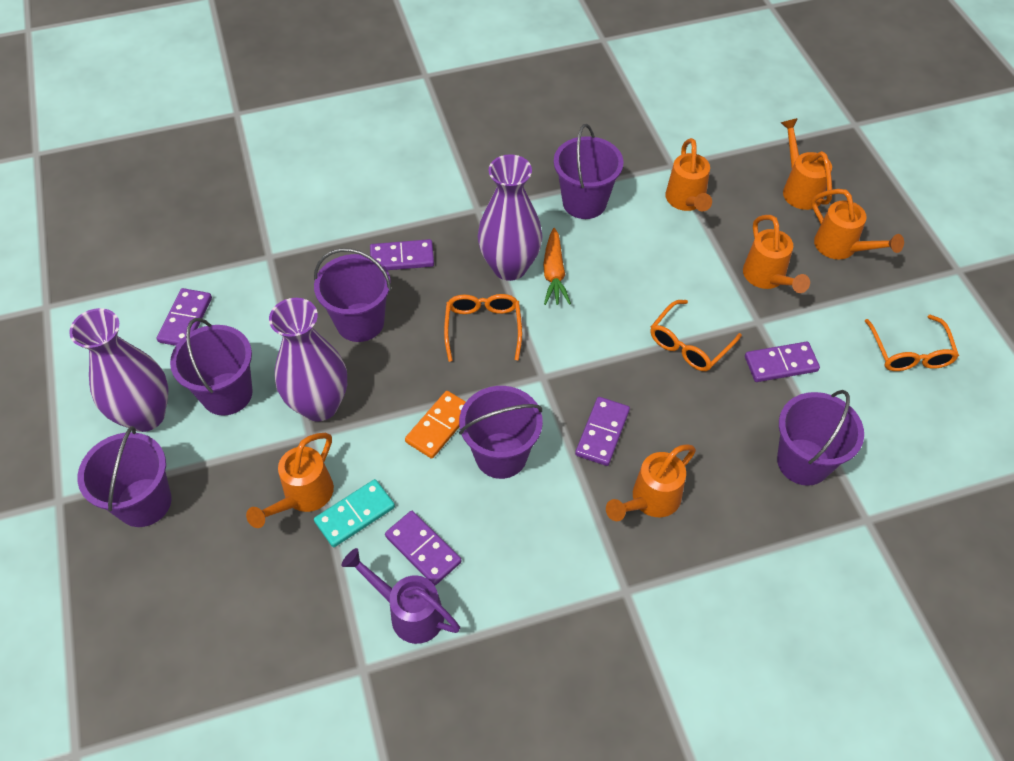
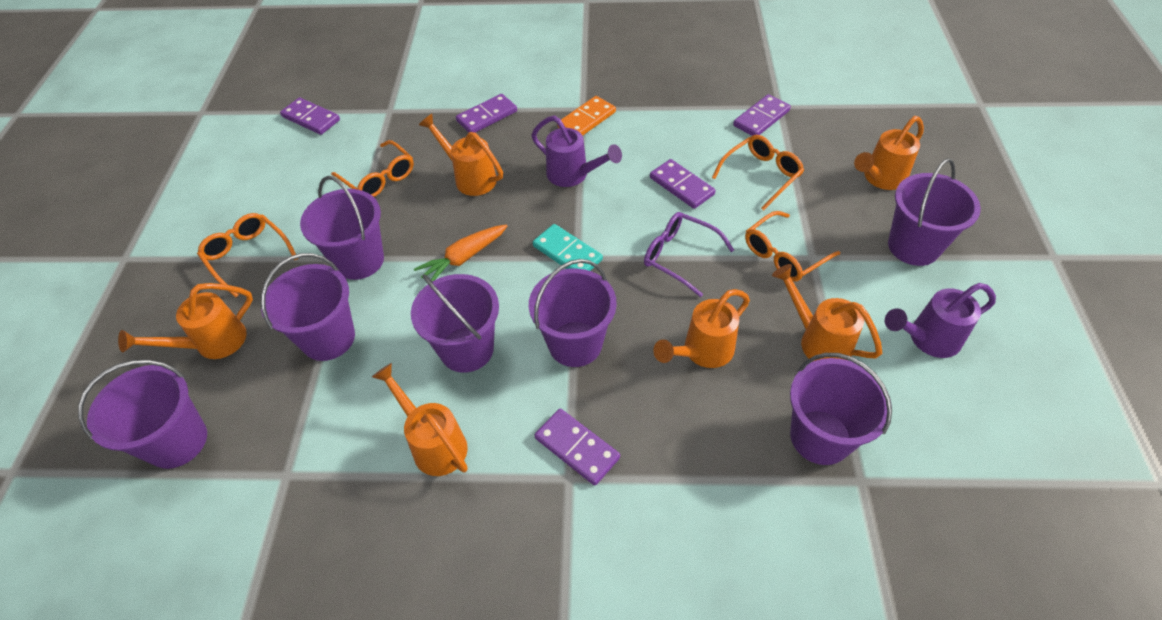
orange glasses: 3 -> 4
purple bucket: 6 -> 7
purple glasses: 0 -> 1
purple vase: 3 -> 0
purple watering can: 1 -> 2

